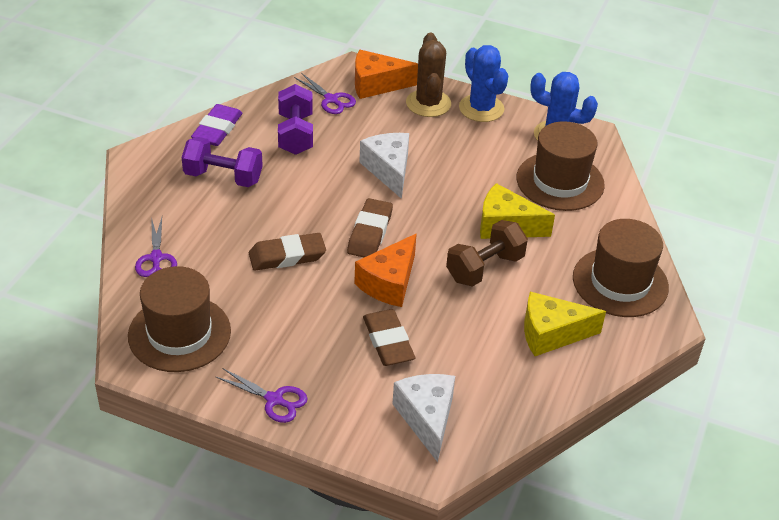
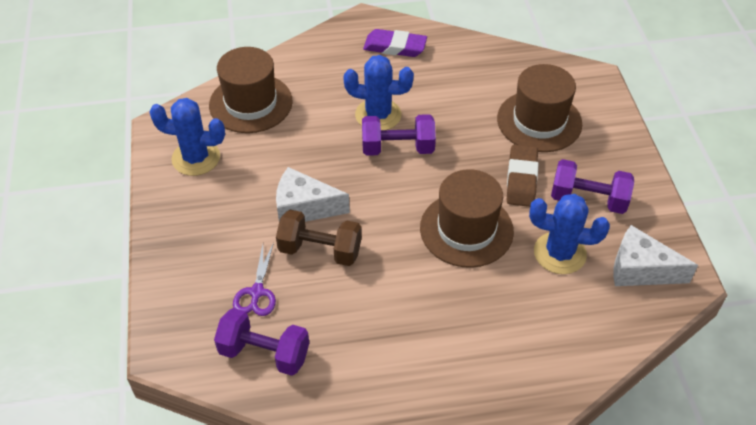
blue cactus: 2 -> 3
brown cactus: 1 -> 0
brown eraser: 3 -> 1
orange cheese: 2 -> 0
purple dumbbell: 2 -> 3
purple scissors: 3 -> 1
yellow cheese: 2 -> 0

